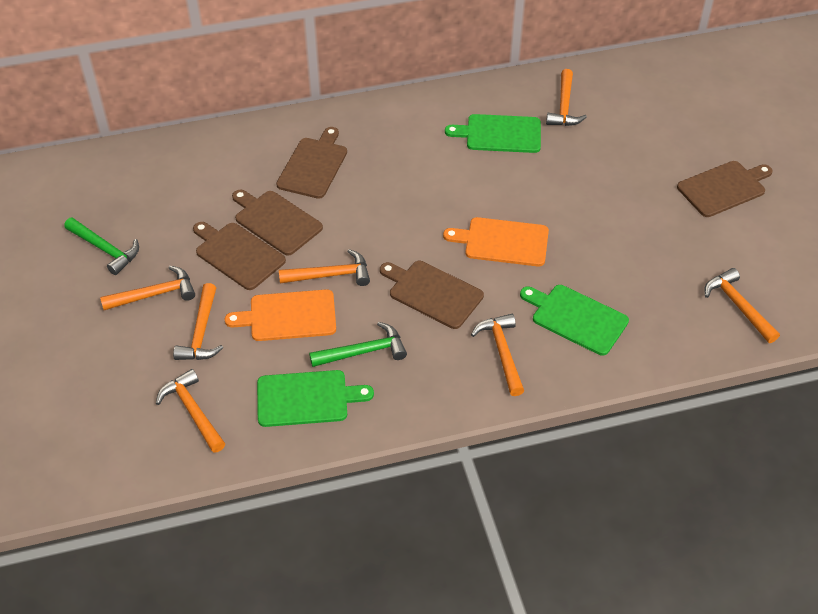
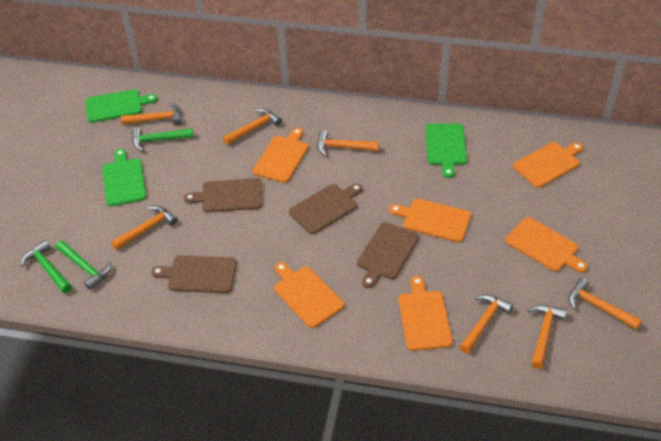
brown cutting board: 5 -> 4
green hammer: 2 -> 3
orange cutting board: 2 -> 6

